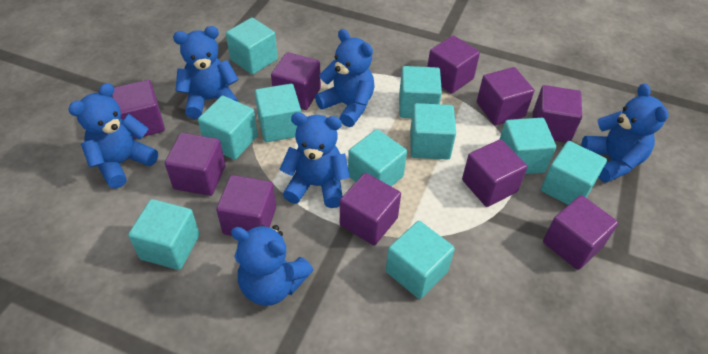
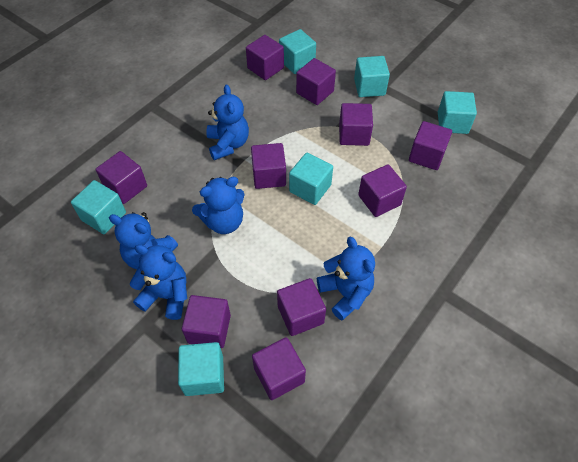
blue teddy bear: 6 -> 5
turquoise cube: 10 -> 6

